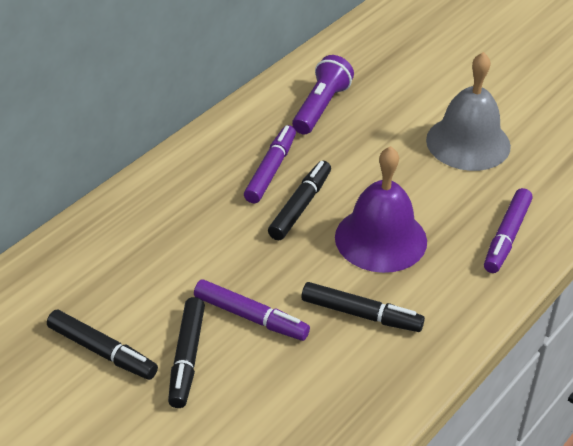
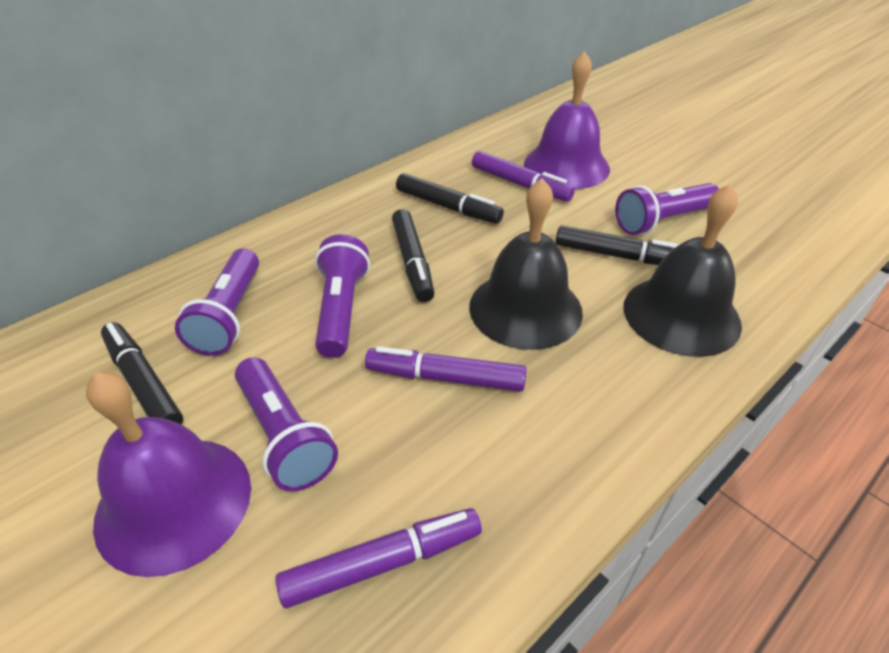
black bell: 0 -> 2
grey bell: 1 -> 0
purple bell: 1 -> 2
purple flashlight: 1 -> 4

